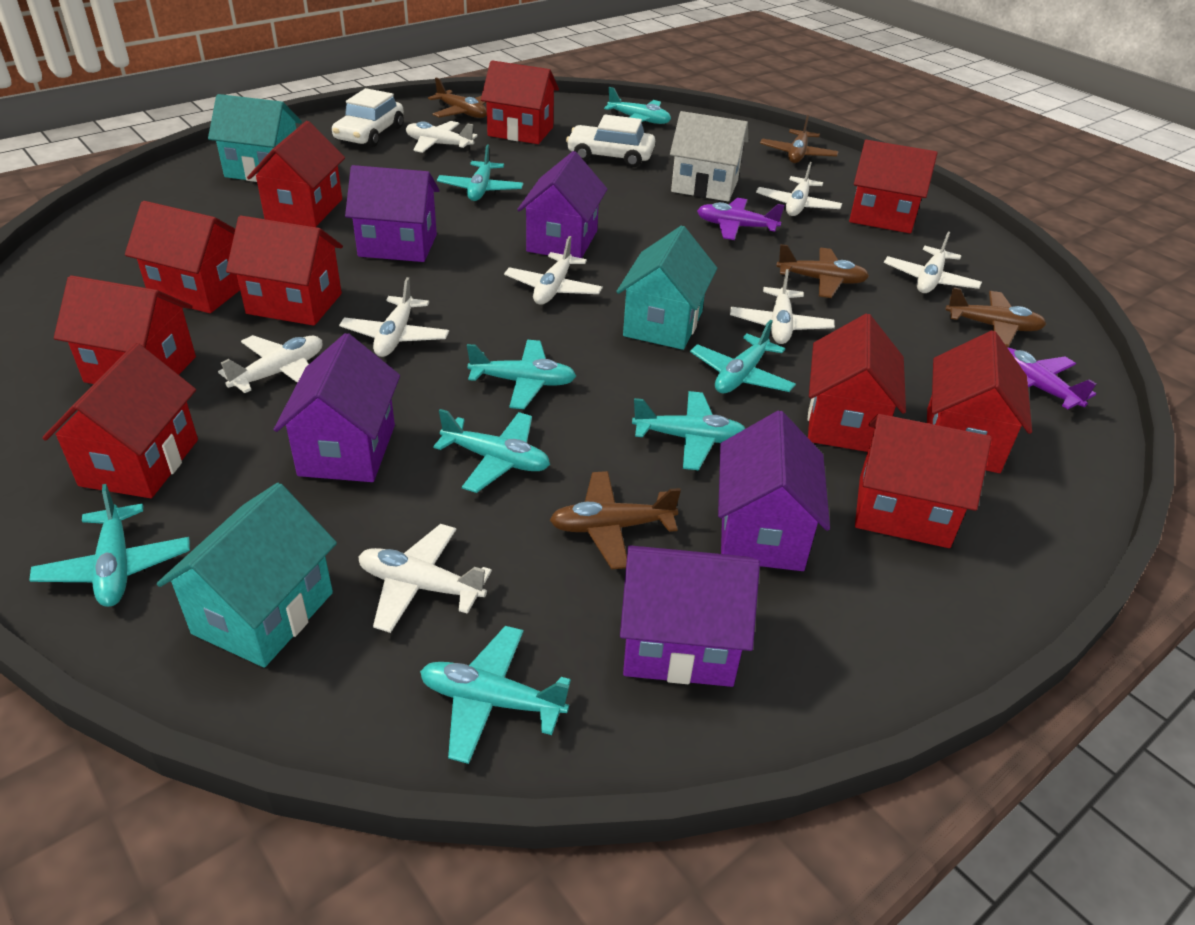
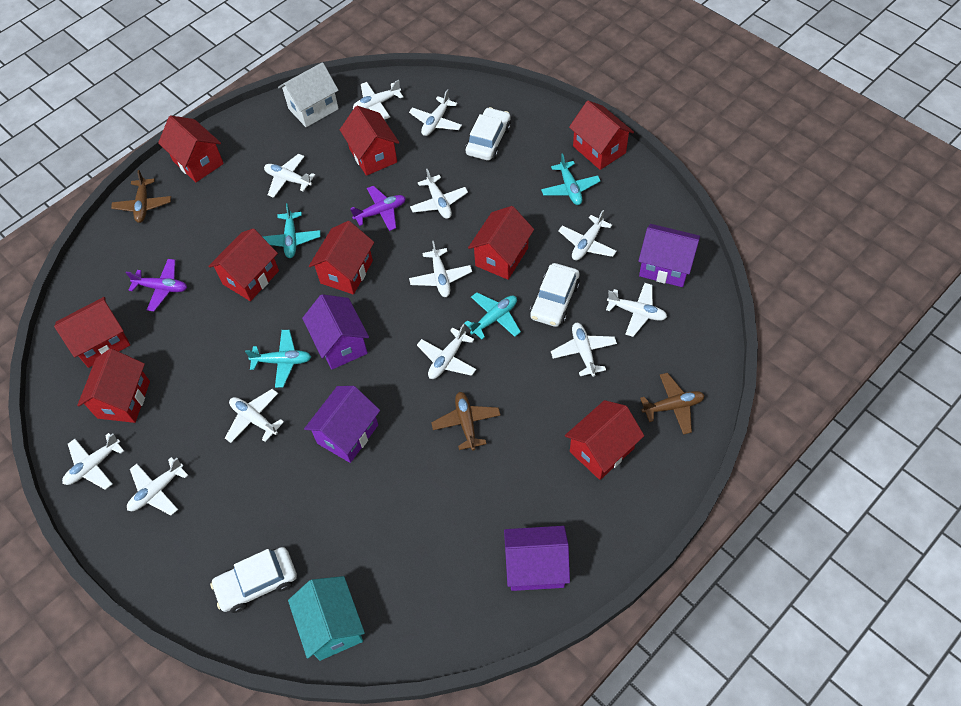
brown plane: 5 -> 3
purple house: 5 -> 4
red house: 10 -> 9
turquoise house: 3 -> 1
turquoise plane: 8 -> 4
white car: 2 -> 3
white plane: 8 -> 12

